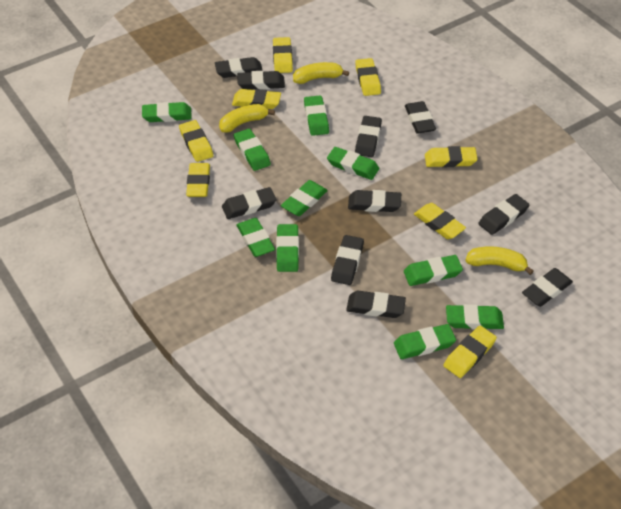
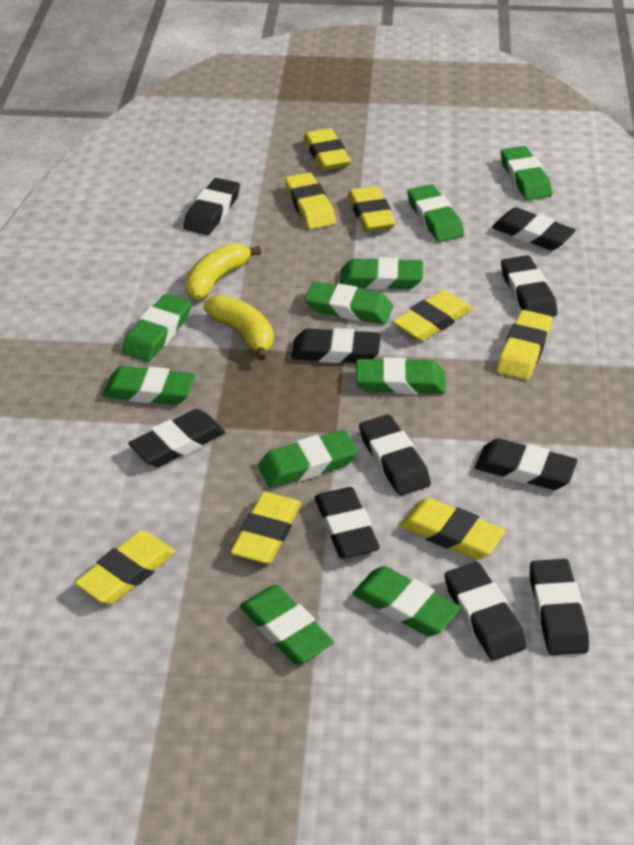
yellow banana: 3 -> 2

